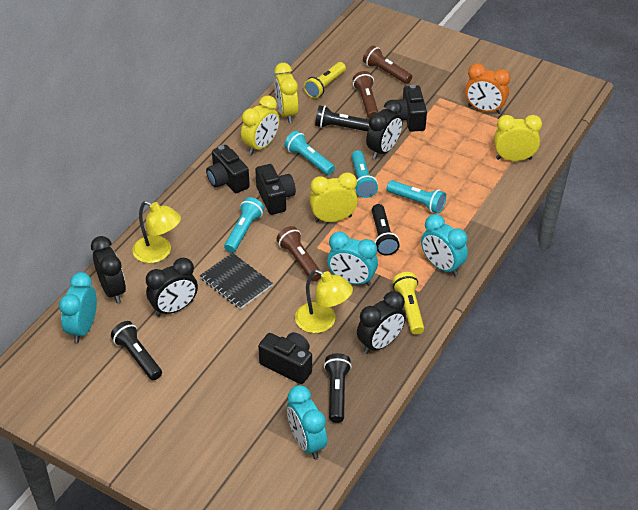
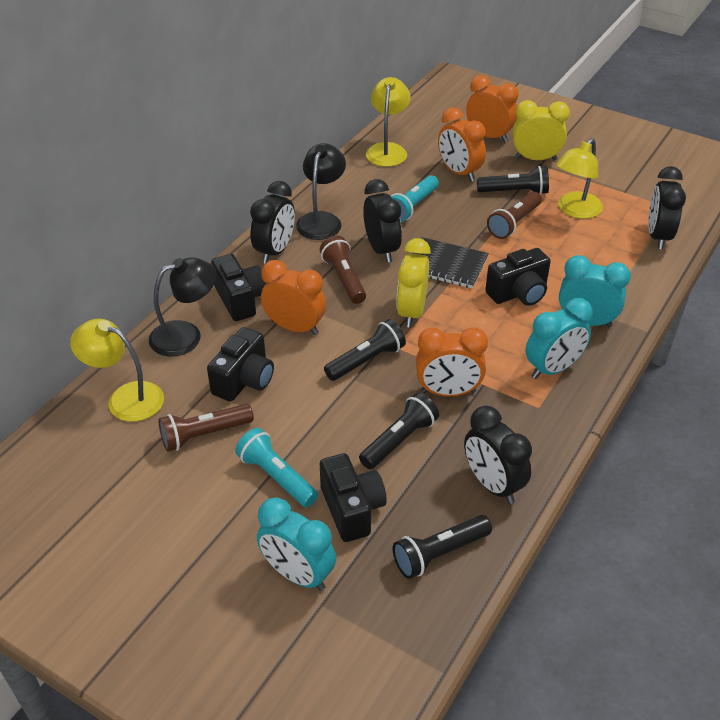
black lamp: 0 -> 2
orange clock: 1 -> 4
turquoise clock: 4 -> 3
turquoise flashlight: 4 -> 2
yellow clock: 4 -> 2
yellow flashlight: 2 -> 0
yellow lamp: 2 -> 3

